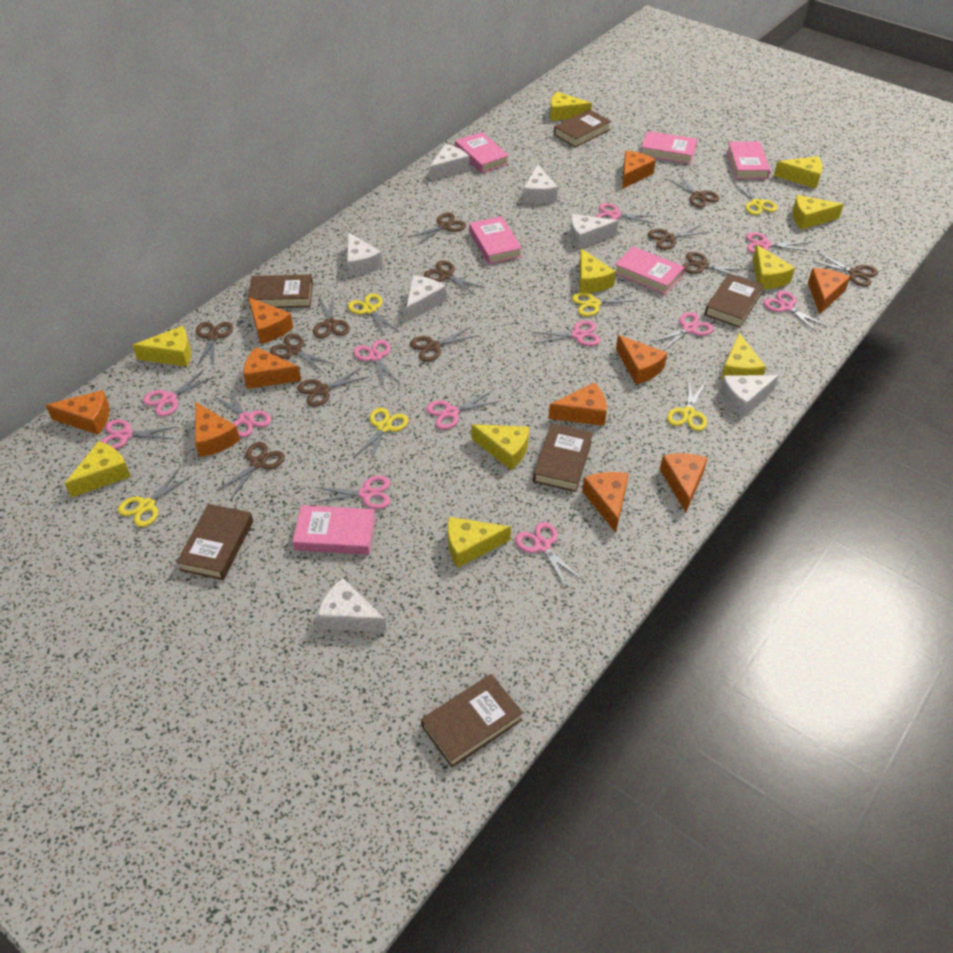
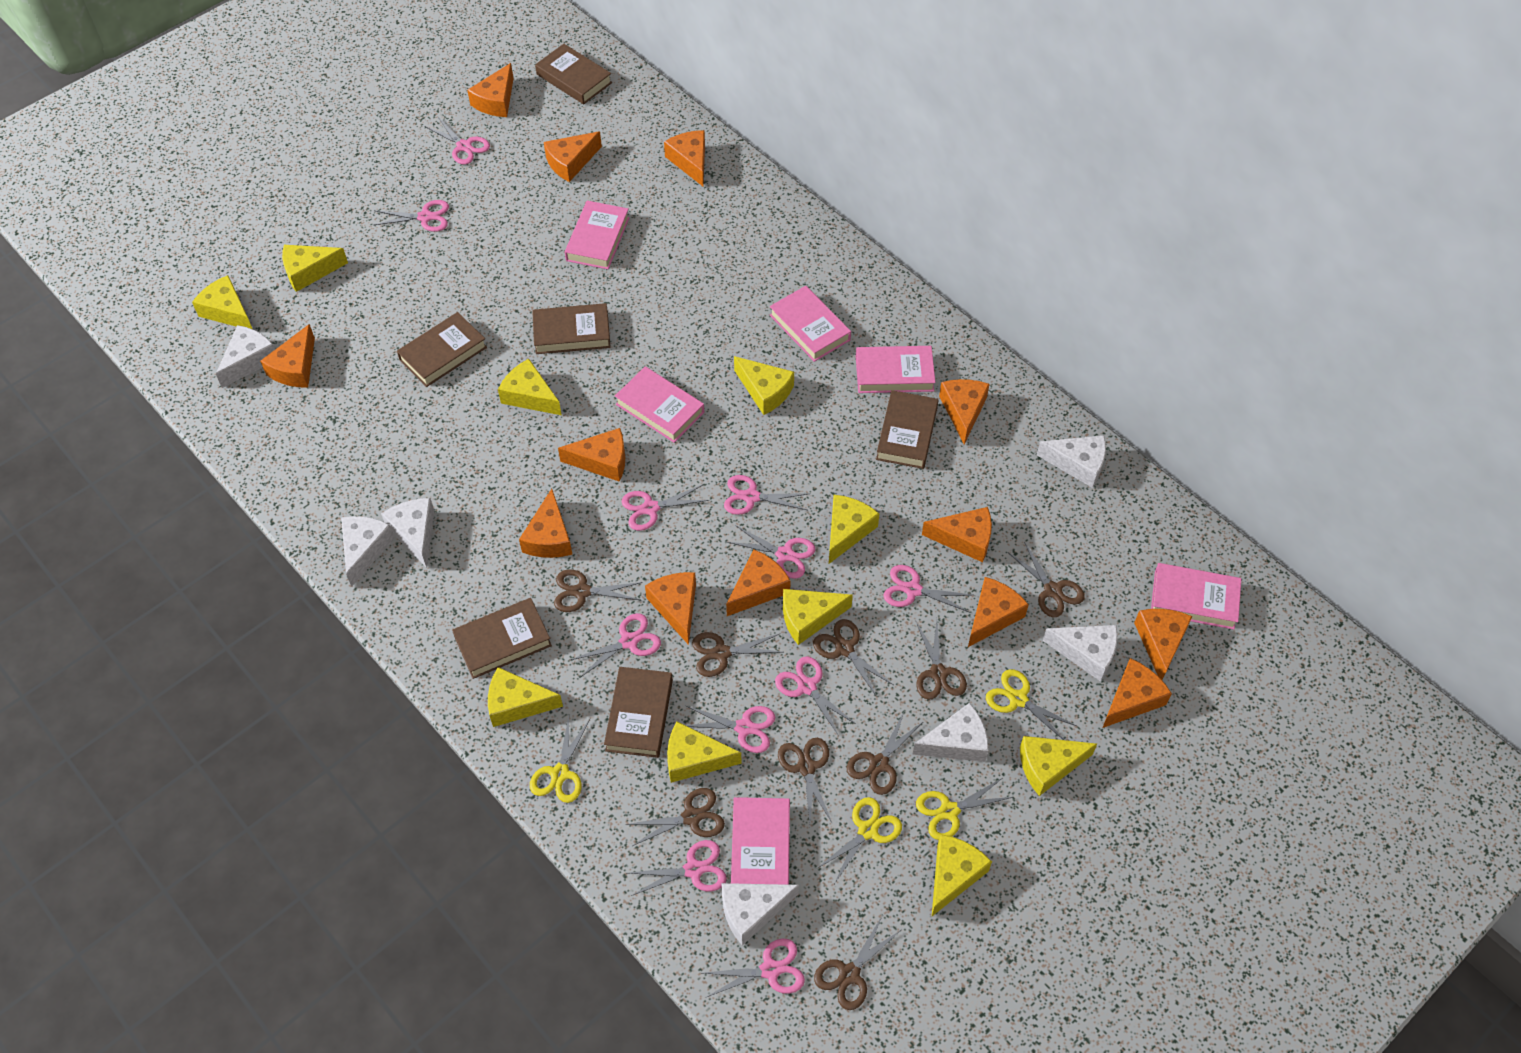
brown scissors: 12 -> 9
orange cheese: 10 -> 13
pink scissors: 12 -> 11
yellow scissors: 6 -> 4

